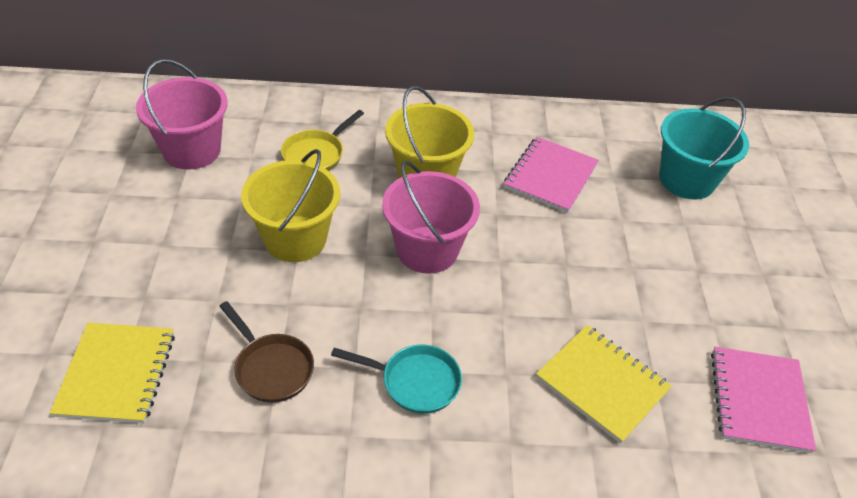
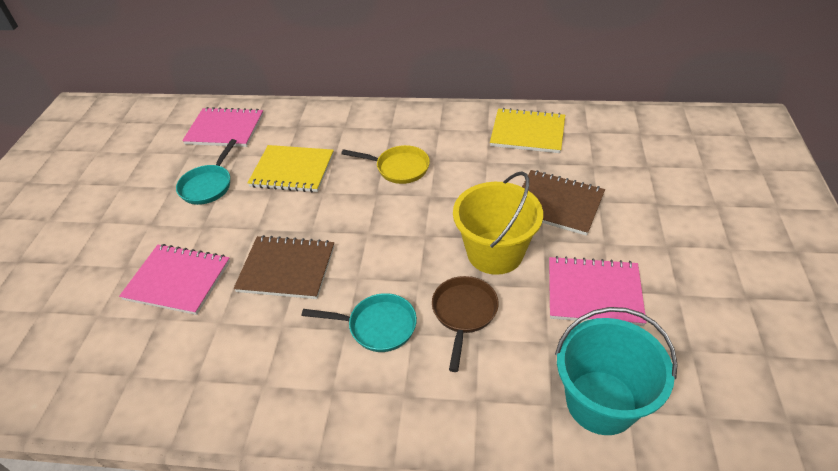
brown notebook: 0 -> 2
pink bucket: 2 -> 0
pink notebook: 2 -> 3
turquoise pan: 1 -> 2
yellow bucket: 2 -> 1

